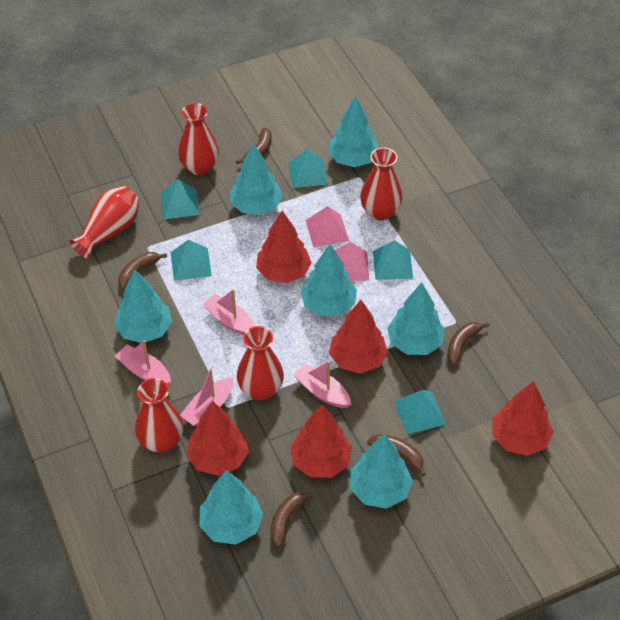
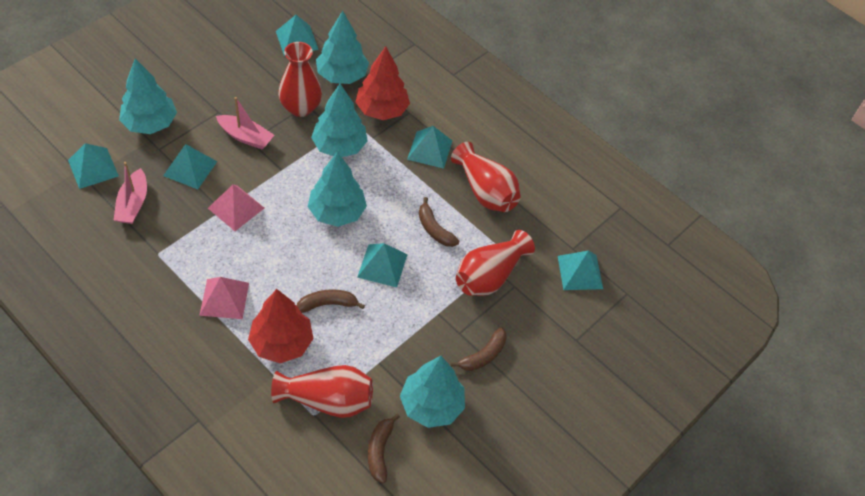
brown banana: 5 -> 4
pink boat: 4 -> 2
red tree: 5 -> 2
red vase: 5 -> 4
turquoise pyramid: 5 -> 6
turquoise tree: 7 -> 5

